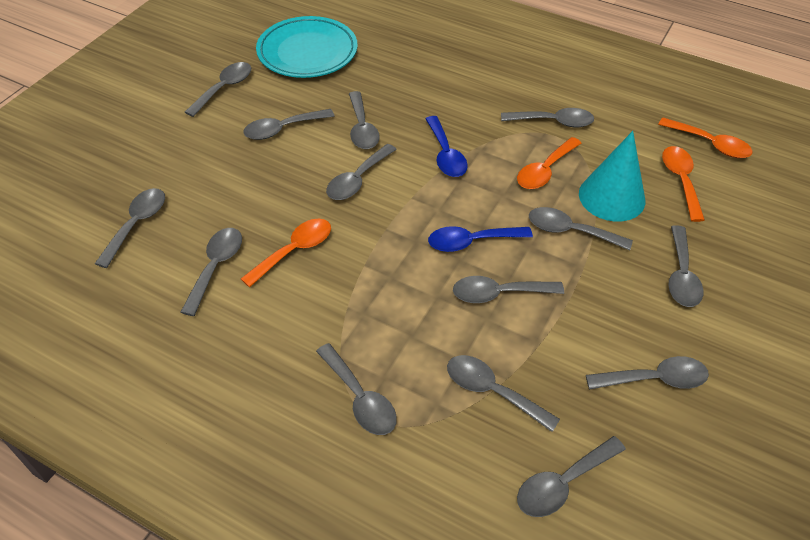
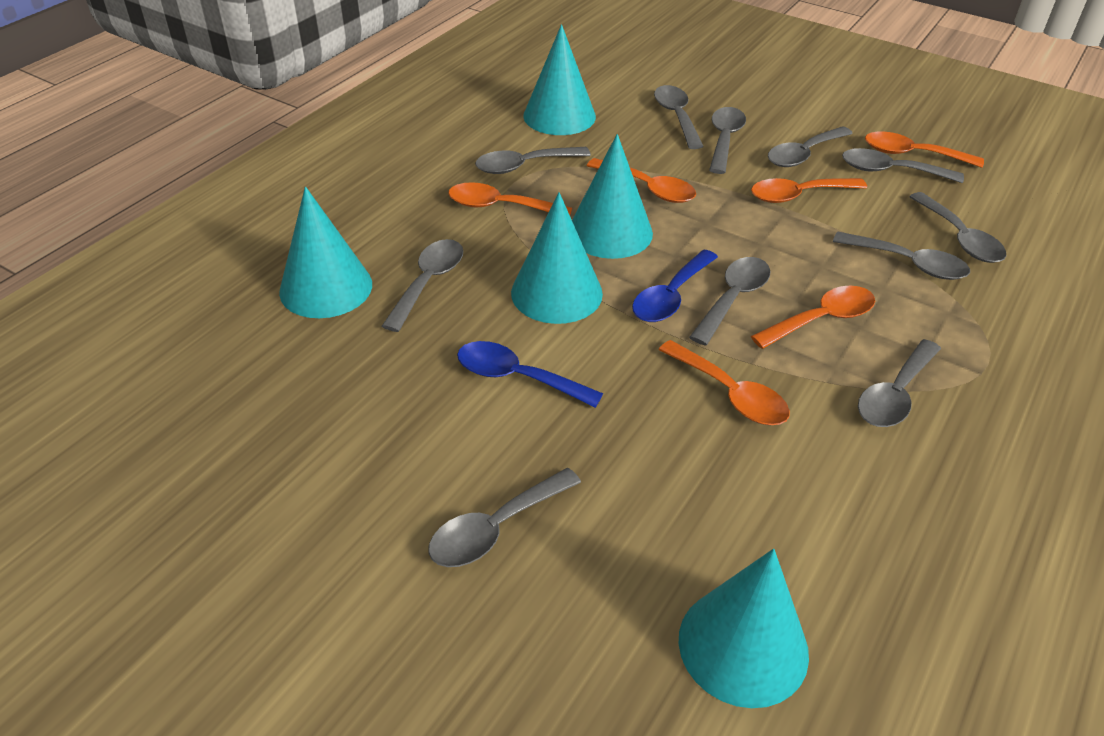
grey spoon: 14 -> 11
orange spoon: 4 -> 6
turquoise cone: 1 -> 5
turquoise plate: 1 -> 0

